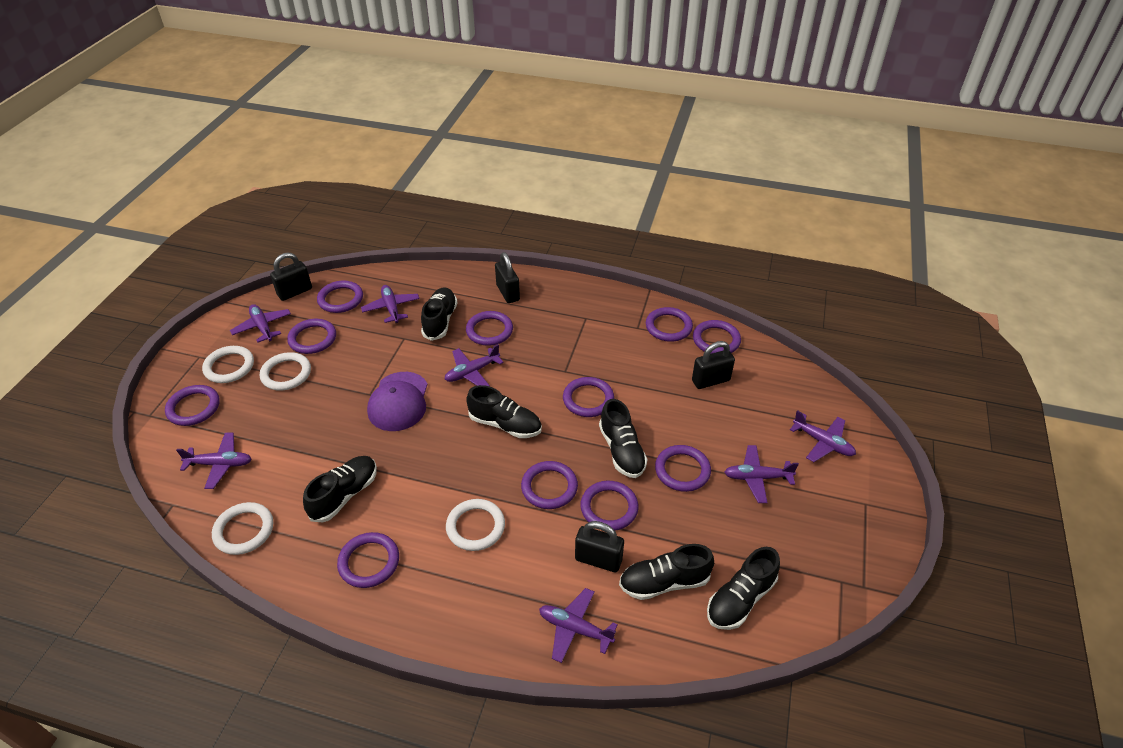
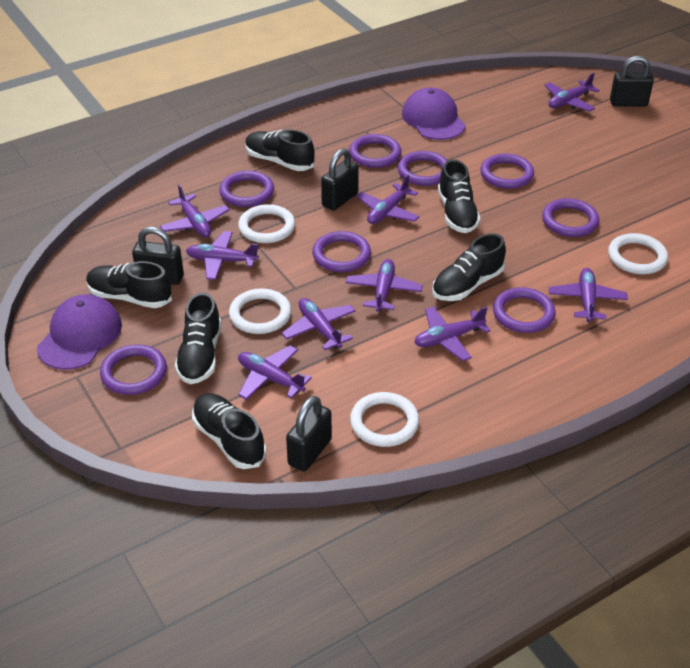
purple cap: 1 -> 2
purple plane: 7 -> 9
purple ring: 11 -> 8

